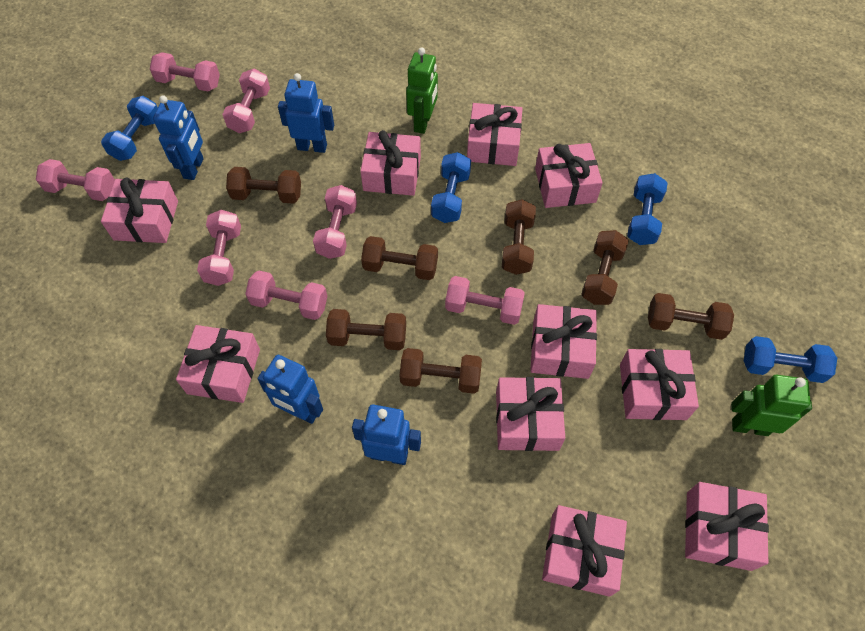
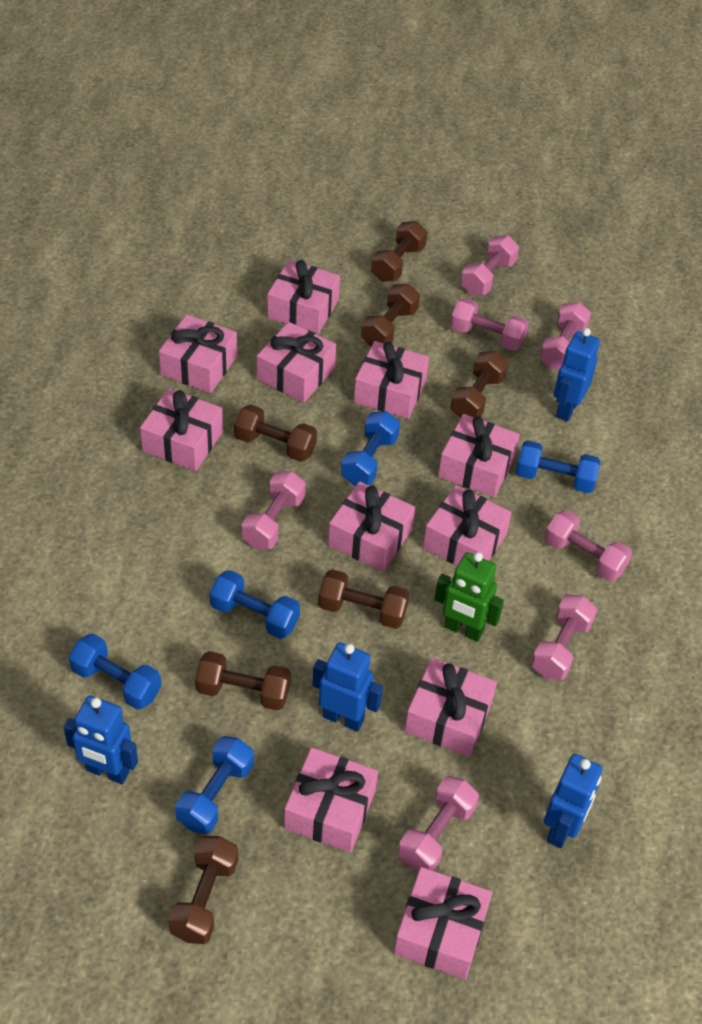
blue dumbbell: 4 -> 5
green robot: 2 -> 1
pink gift: 10 -> 11

